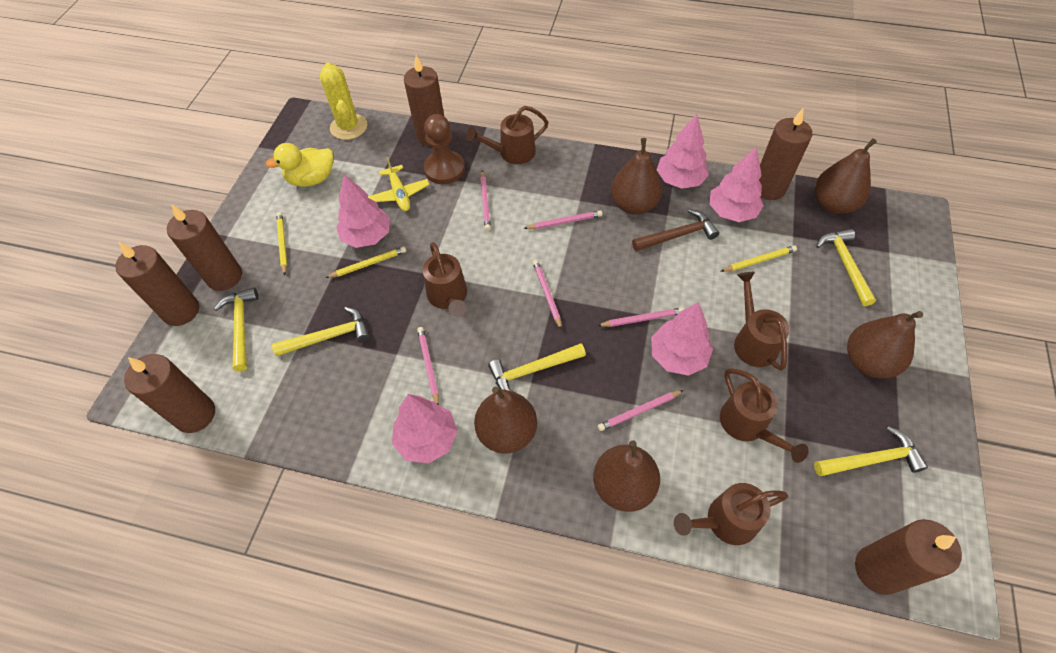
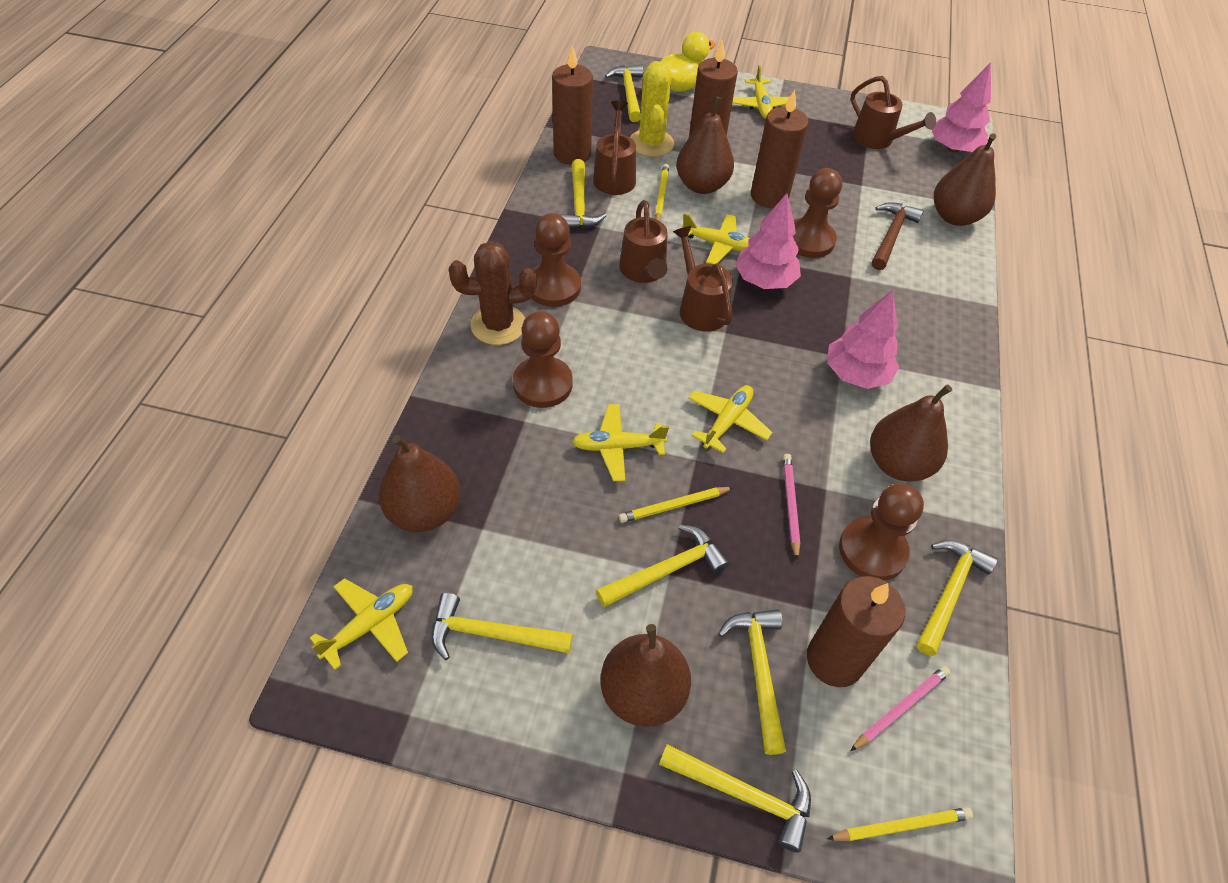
brown cactus: 0 -> 1
brown candle: 6 -> 4
brown pawn: 1 -> 4
brown watering can: 5 -> 4
pink pencil: 6 -> 2
pink tree: 5 -> 3
yellow hammer: 5 -> 7
yellow plane: 1 -> 5

